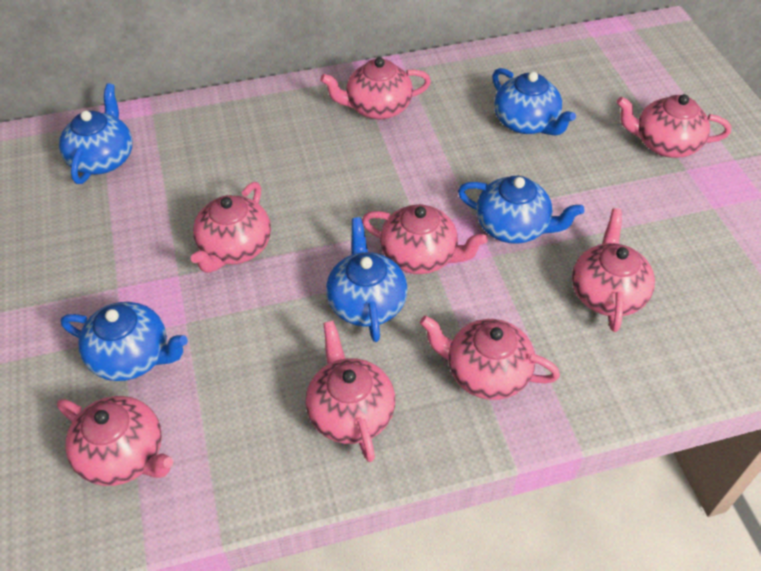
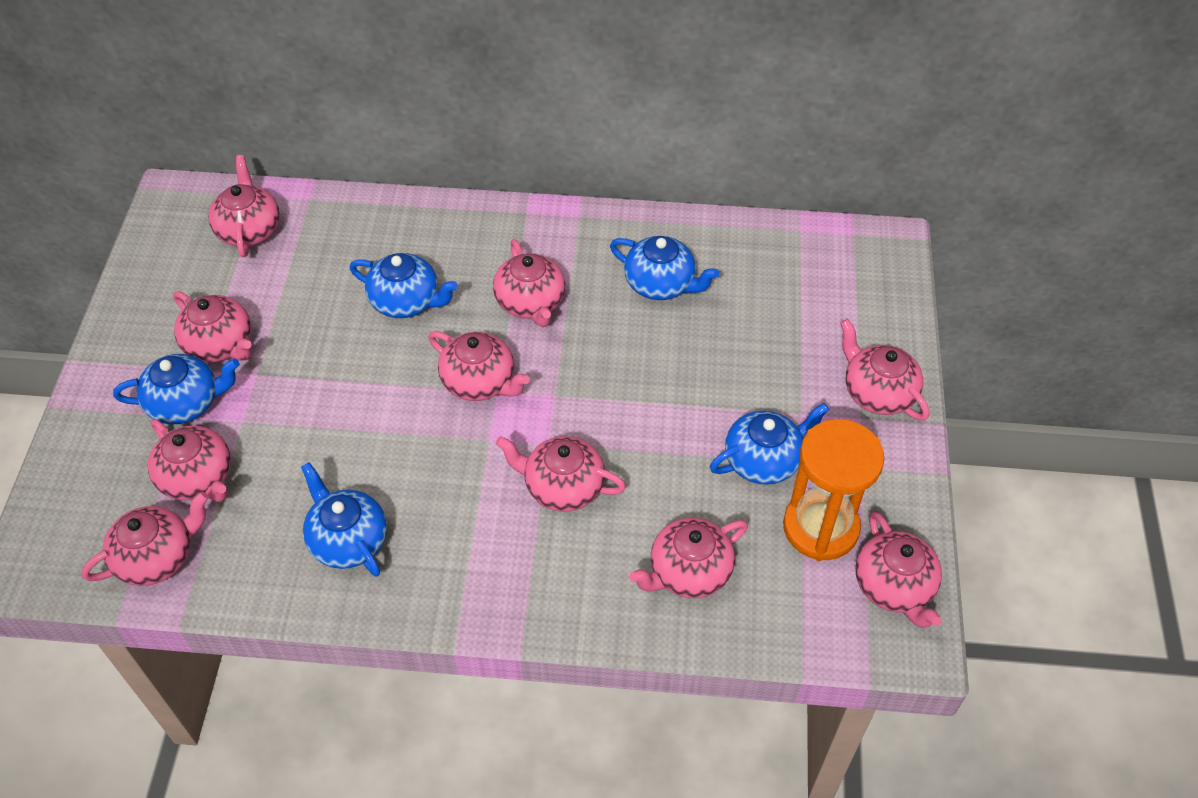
orange hourglass: 0 -> 1
pink teapot: 8 -> 10

